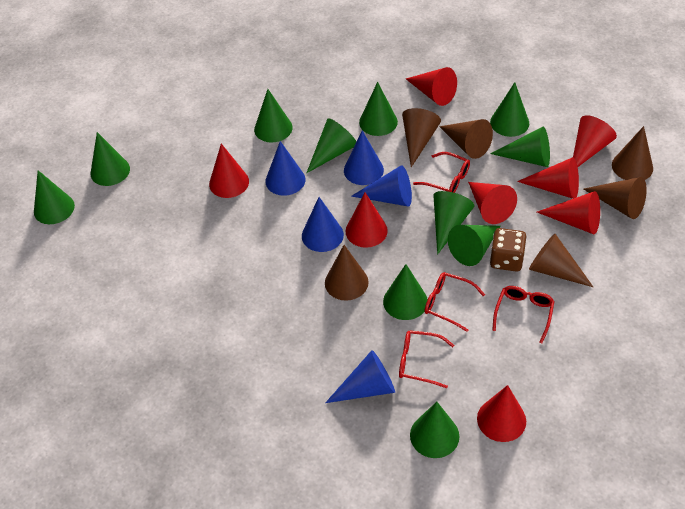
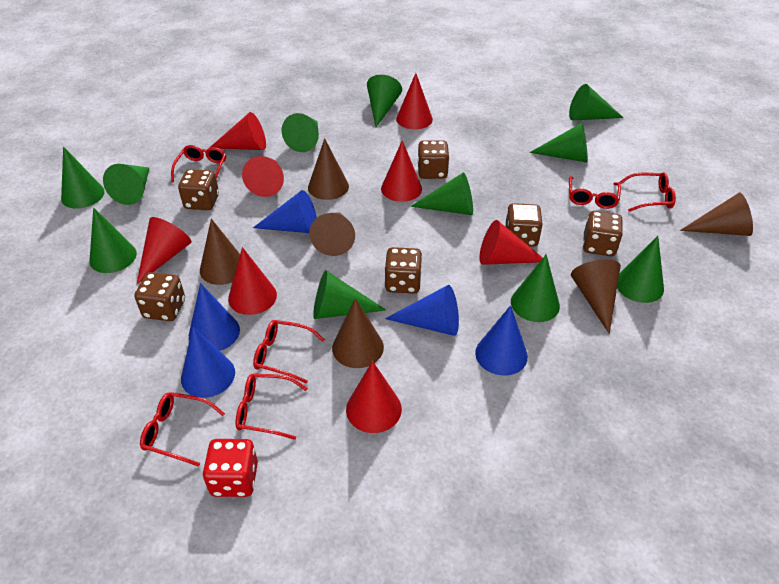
brown dice: 1 -> 6
red dice: 0 -> 1
red glasses: 4 -> 6

